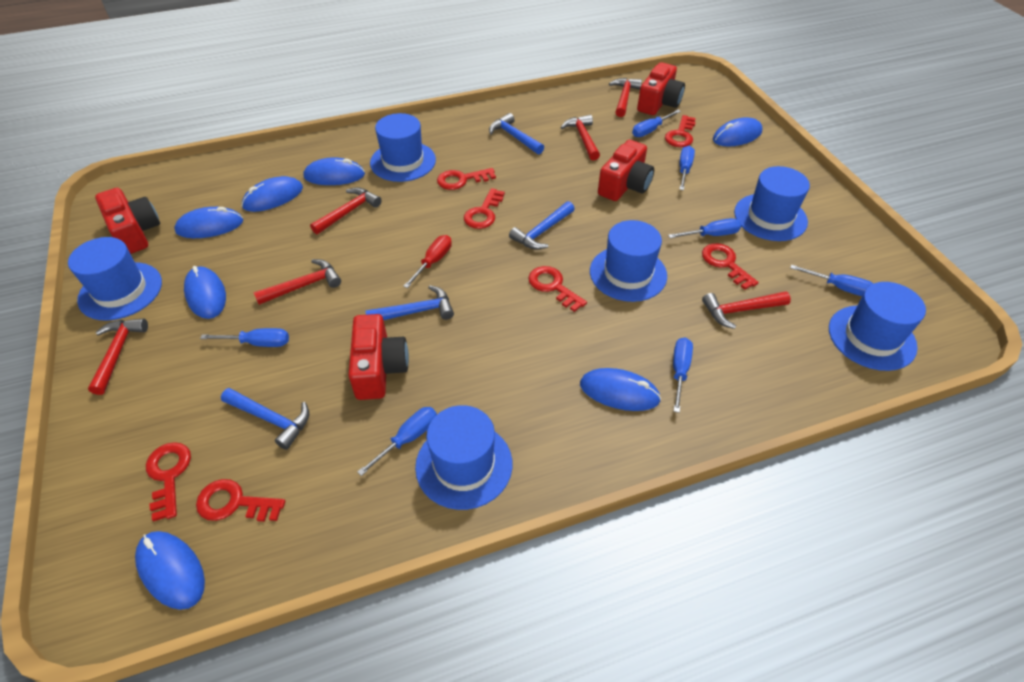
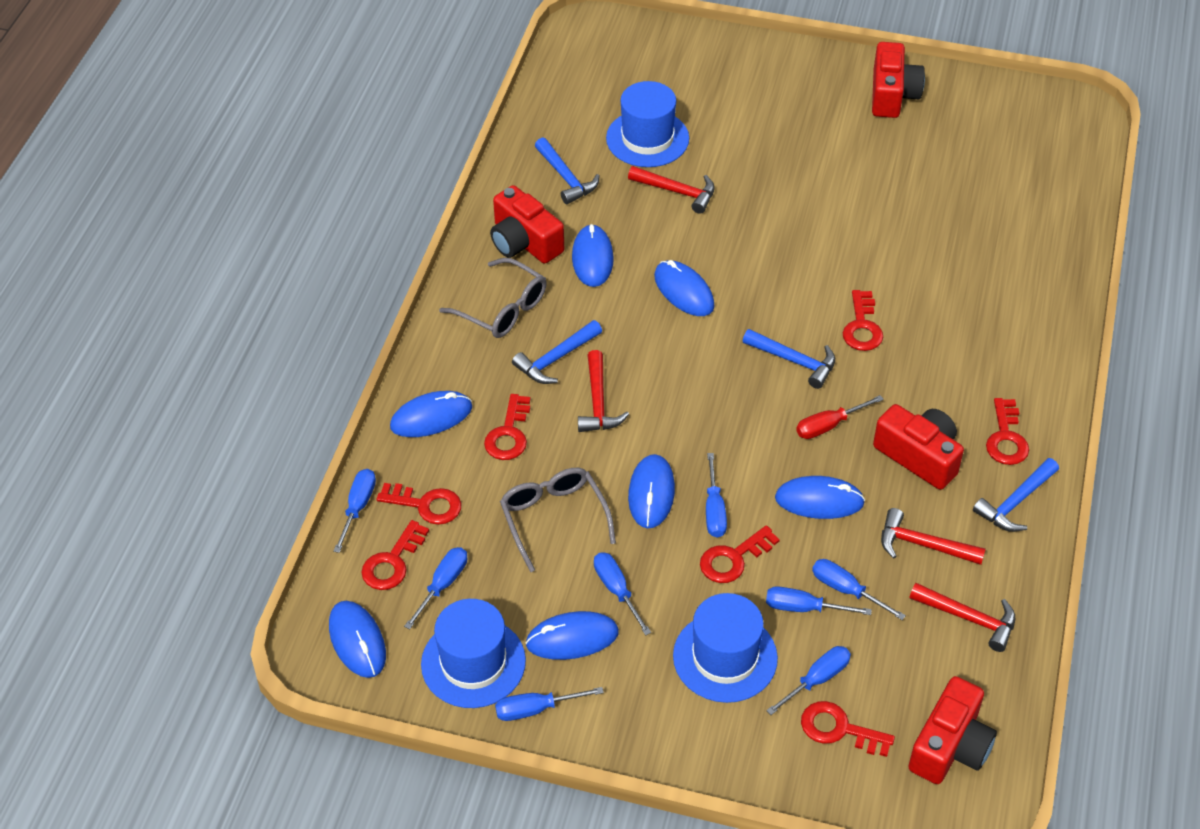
blue hat: 6 -> 3
blue screwdriver: 7 -> 8
grey glasses: 0 -> 2
red hammer: 6 -> 4

